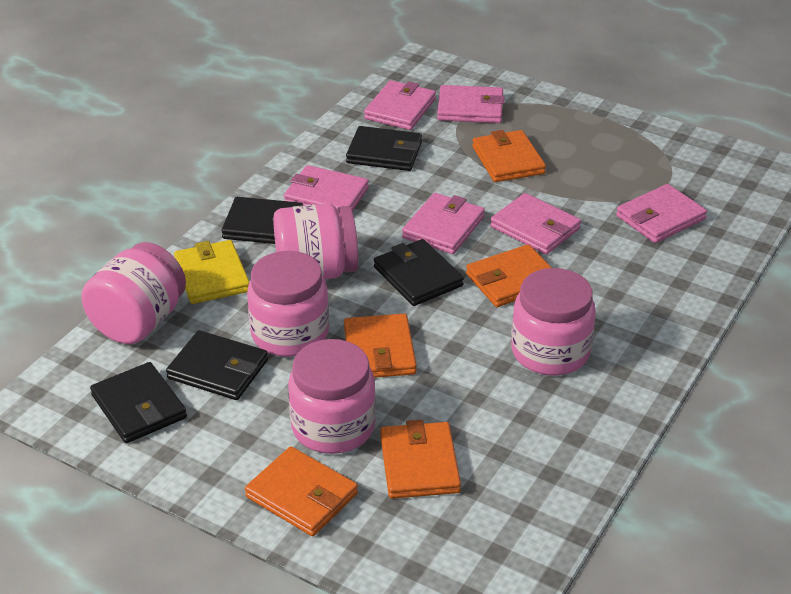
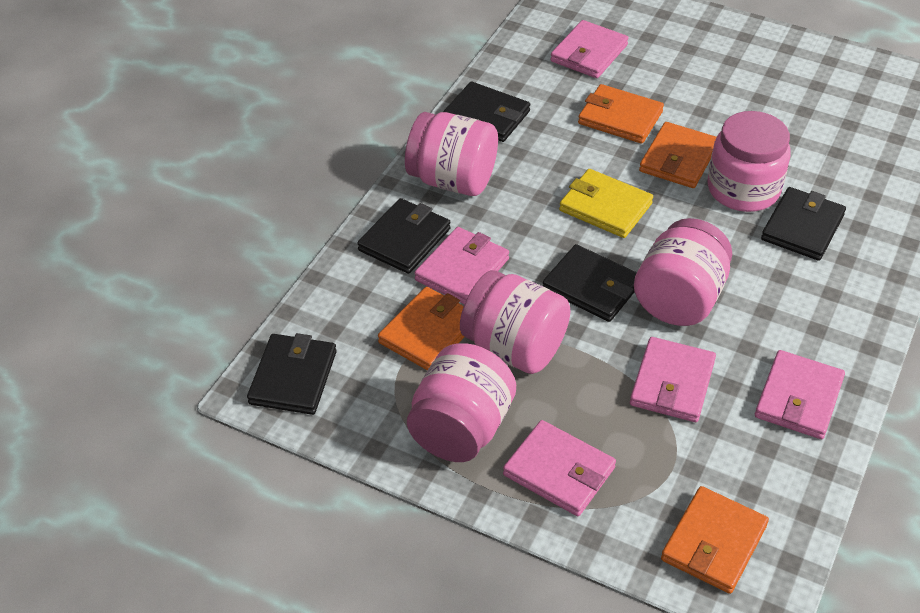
orange wallet: 5 -> 4
pink wallet: 6 -> 5

